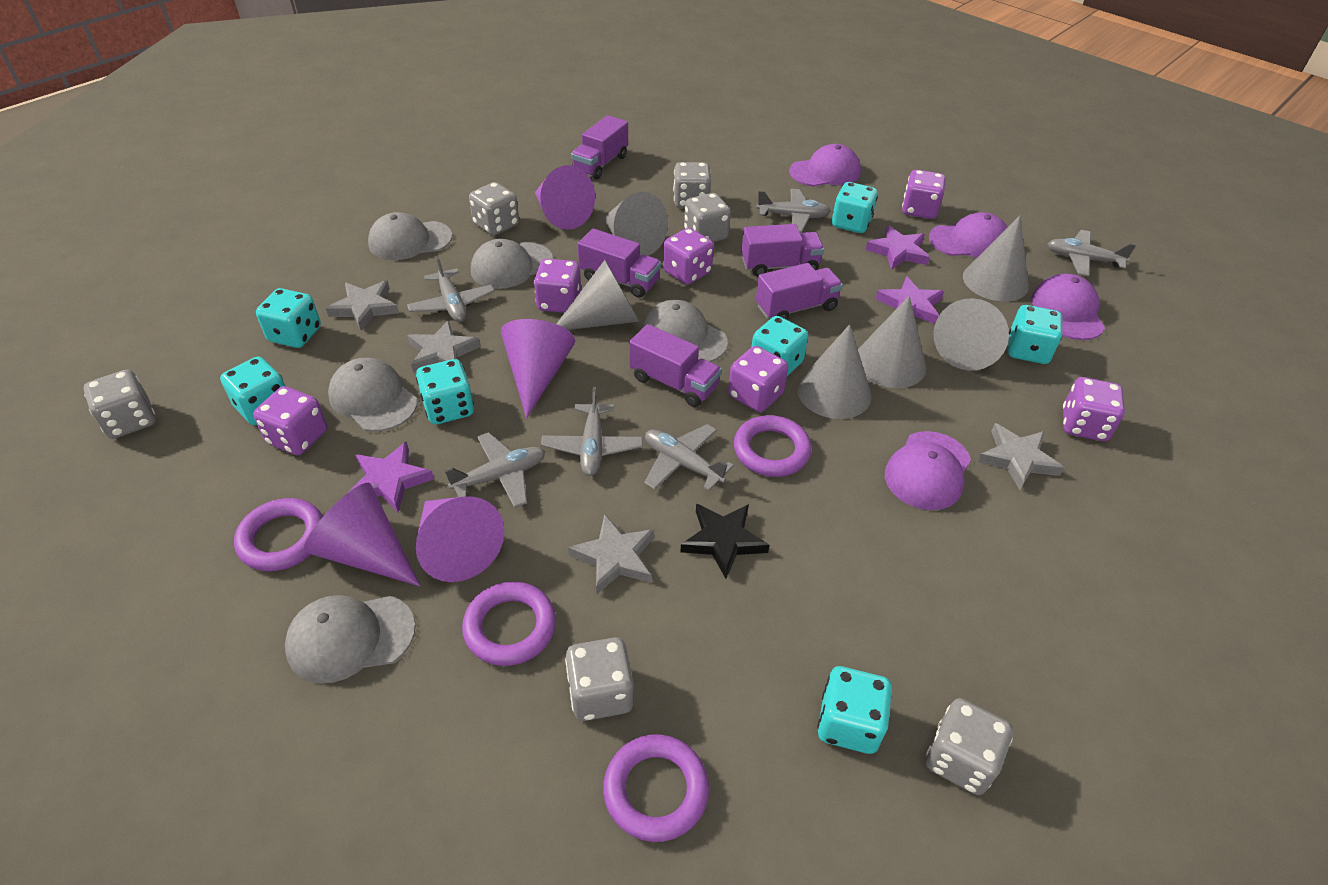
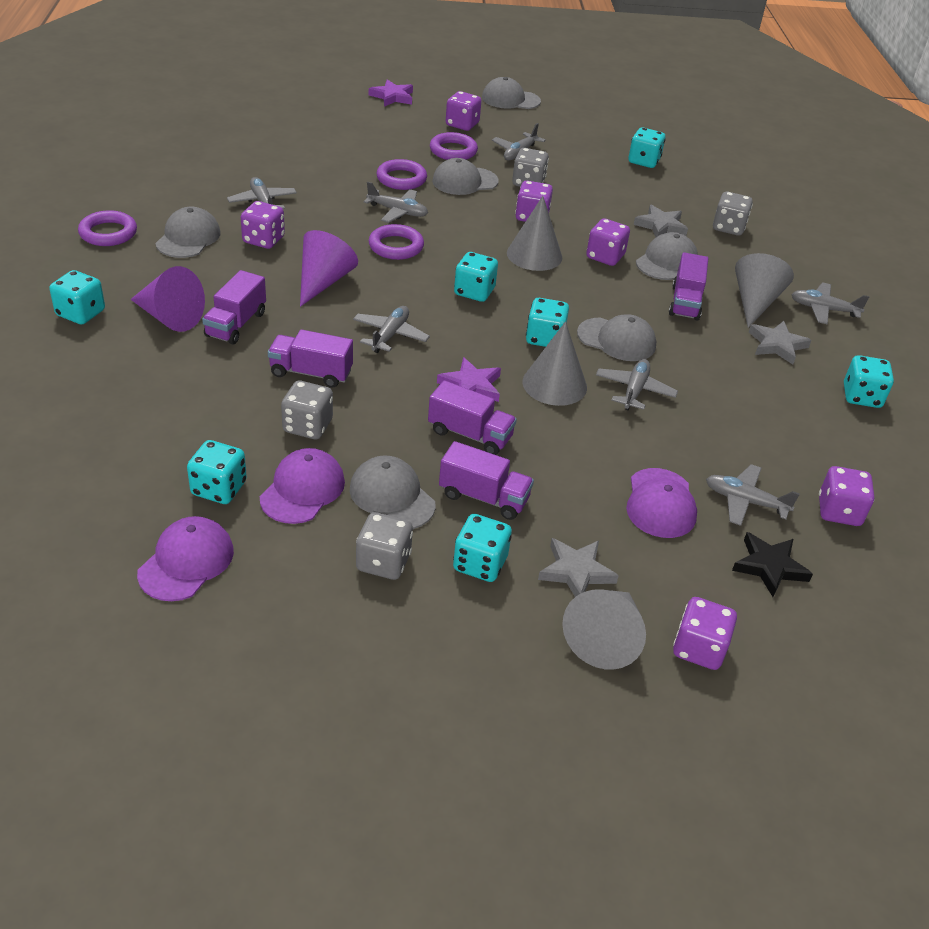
grey cap: 5 -> 6
grey cone: 6 -> 4
grey dice: 6 -> 4
grey plane: 6 -> 7
grey star: 4 -> 3
purple cap: 4 -> 3
purple cone: 4 -> 2
purple star: 3 -> 2

